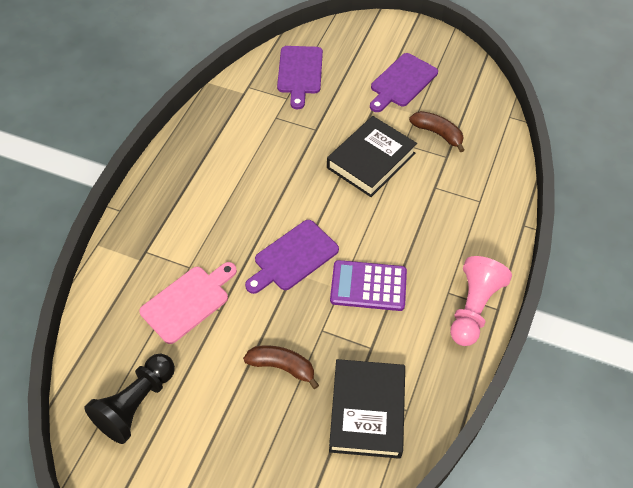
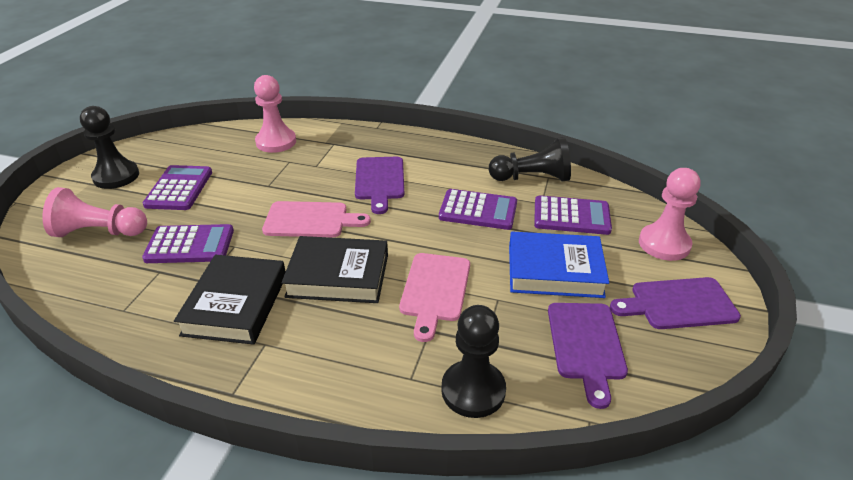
black pawn: 1 -> 3
blue book: 0 -> 1
brown banana: 2 -> 0
pink cutting board: 1 -> 2
pink pawn: 1 -> 3
purple calculator: 1 -> 4

